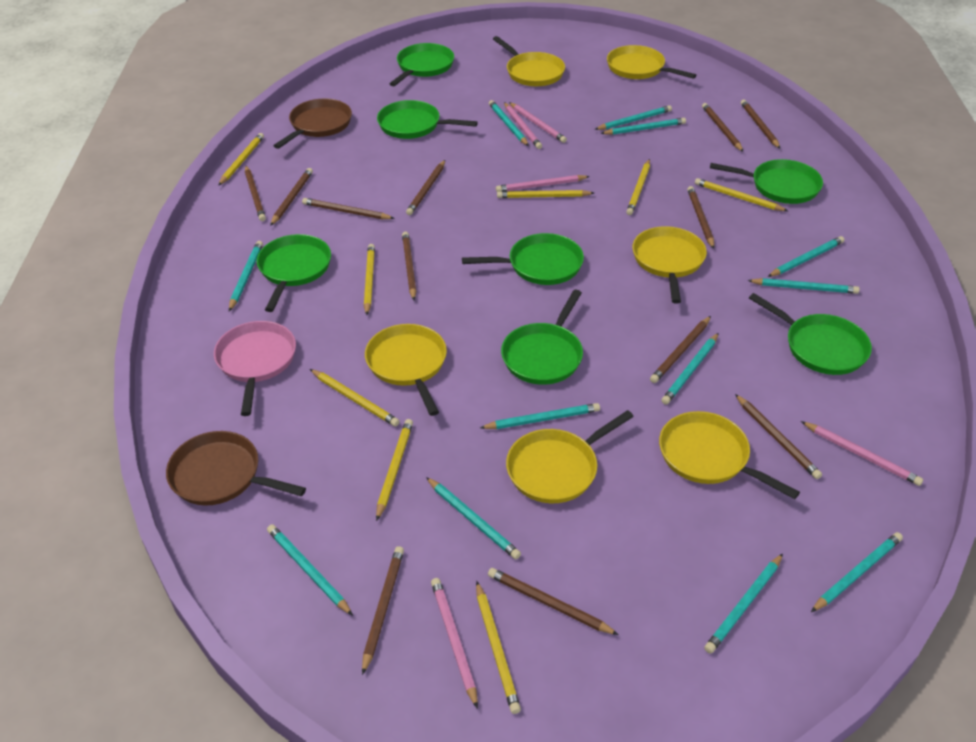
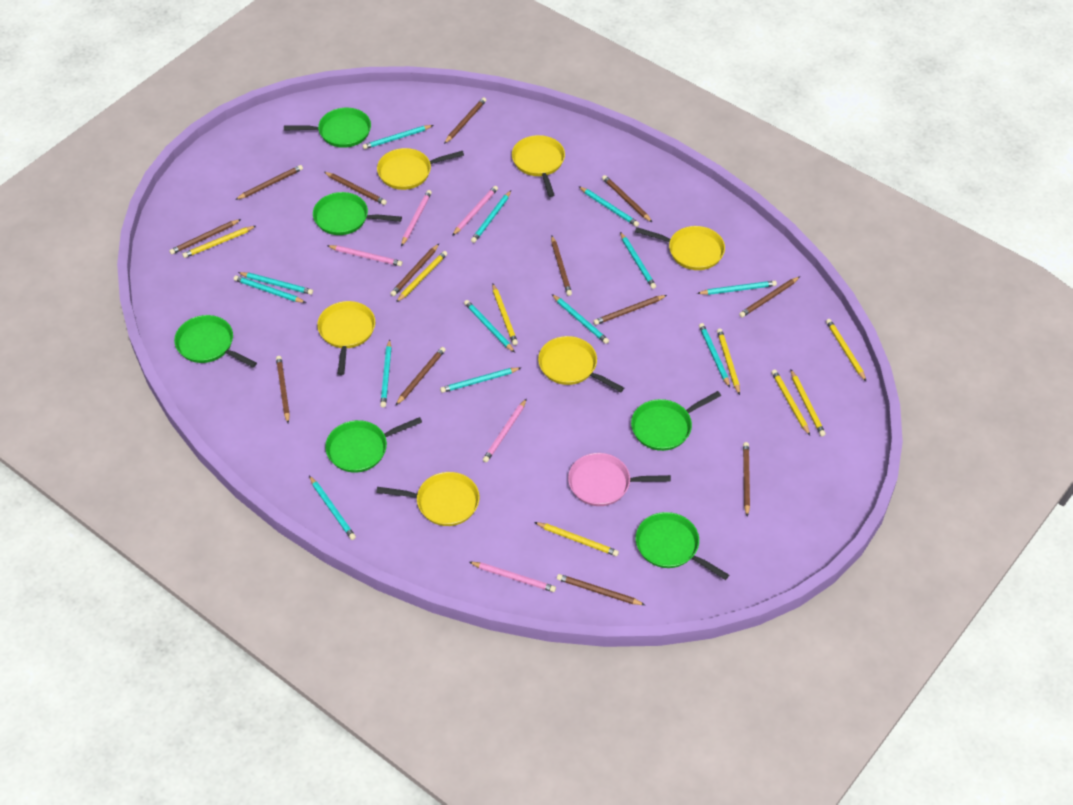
brown pan: 2 -> 0
brown pencil: 12 -> 13
green pan: 7 -> 6
turquoise pencil: 12 -> 13

